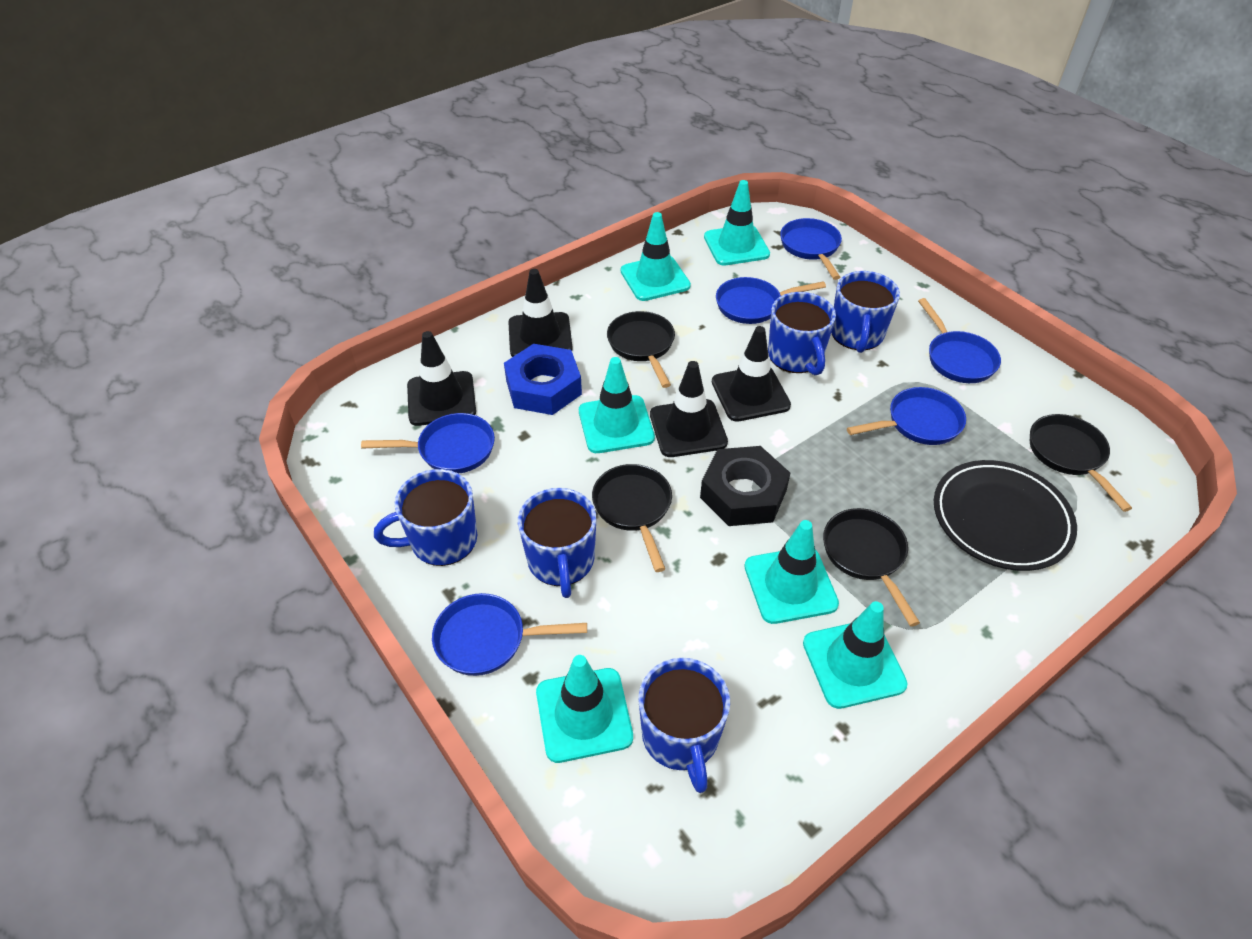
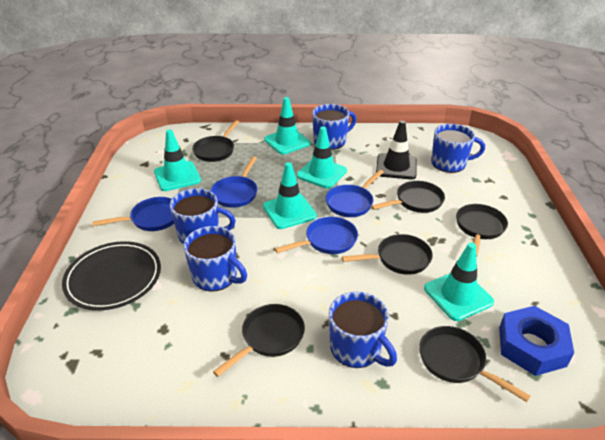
black nut: 1 -> 0
black pan: 4 -> 6
black traffic cone: 4 -> 1
blue pan: 6 -> 4
turquoise traffic cone: 6 -> 5

